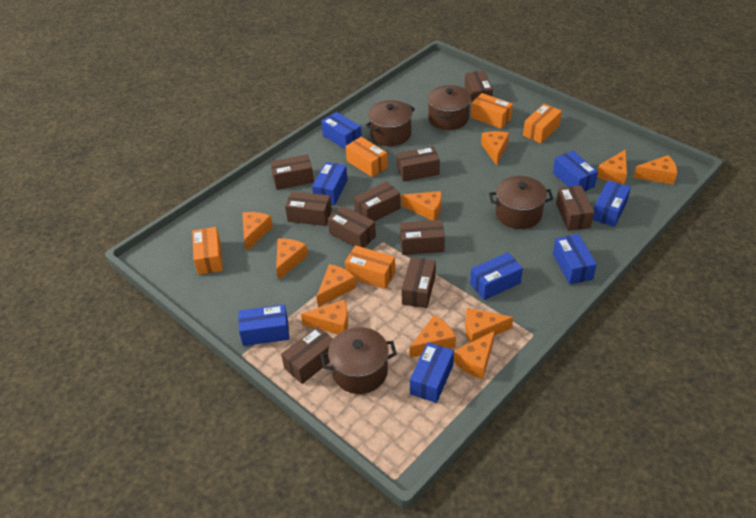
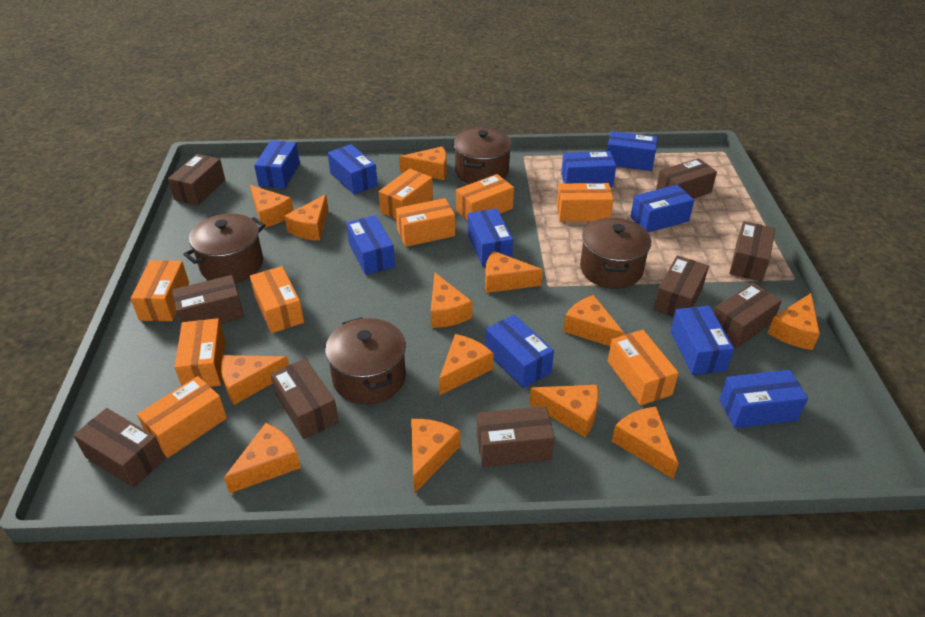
blue box: 8 -> 10
brown box: 10 -> 9
orange box: 5 -> 9
orange cheese: 11 -> 13

